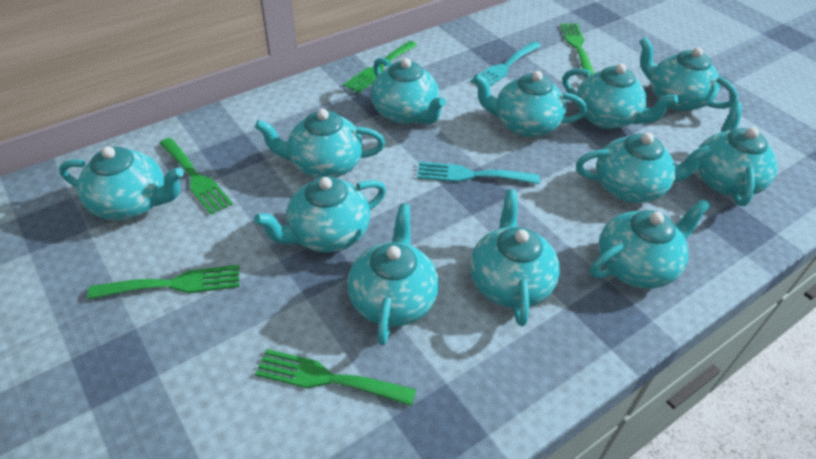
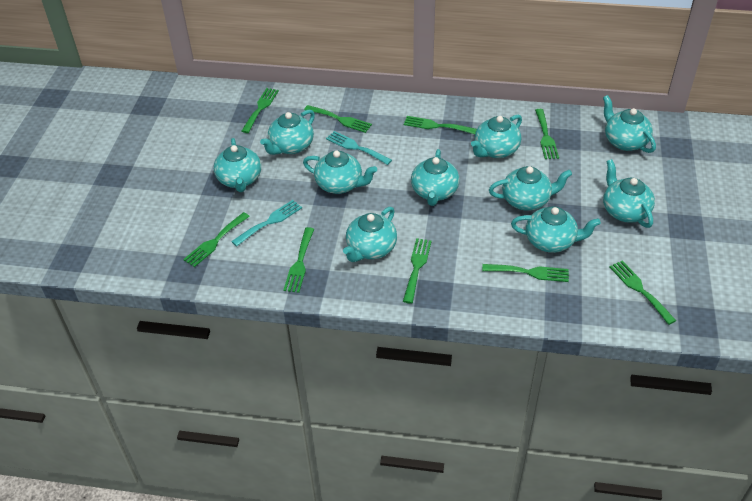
green fork: 5 -> 9
turquoise teapot: 12 -> 10

